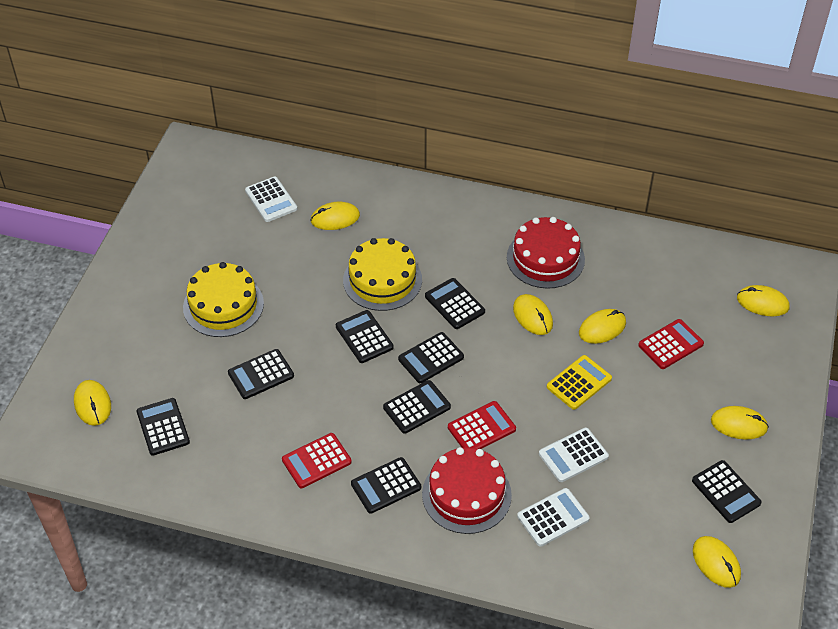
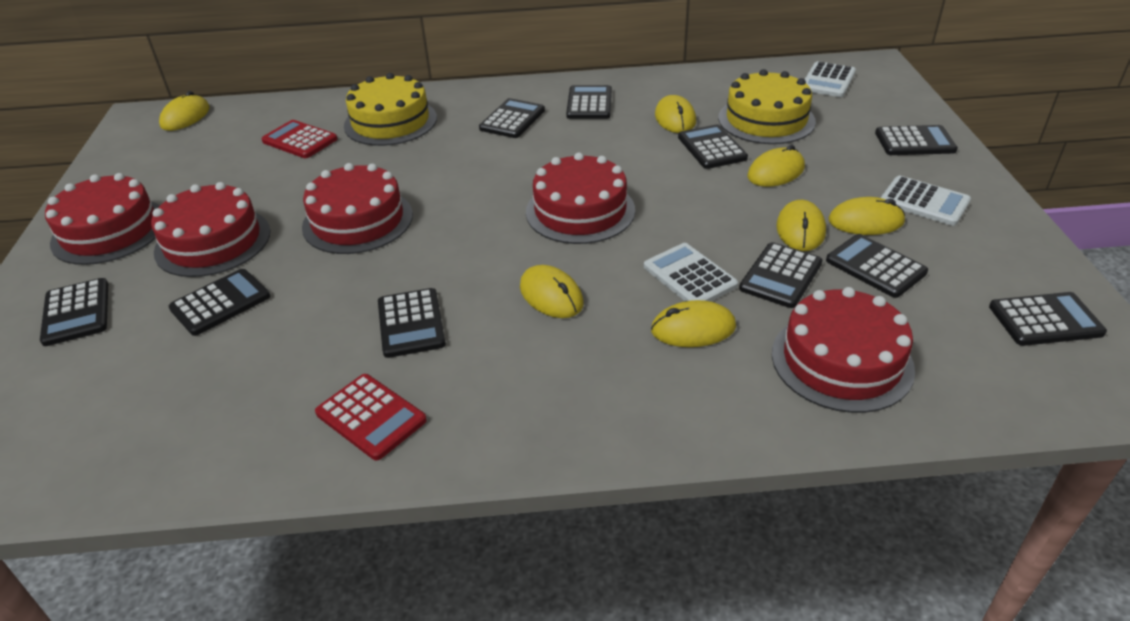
black calculator: 8 -> 10
red cake: 2 -> 5
red calculator: 3 -> 2
yellow calculator: 1 -> 0

